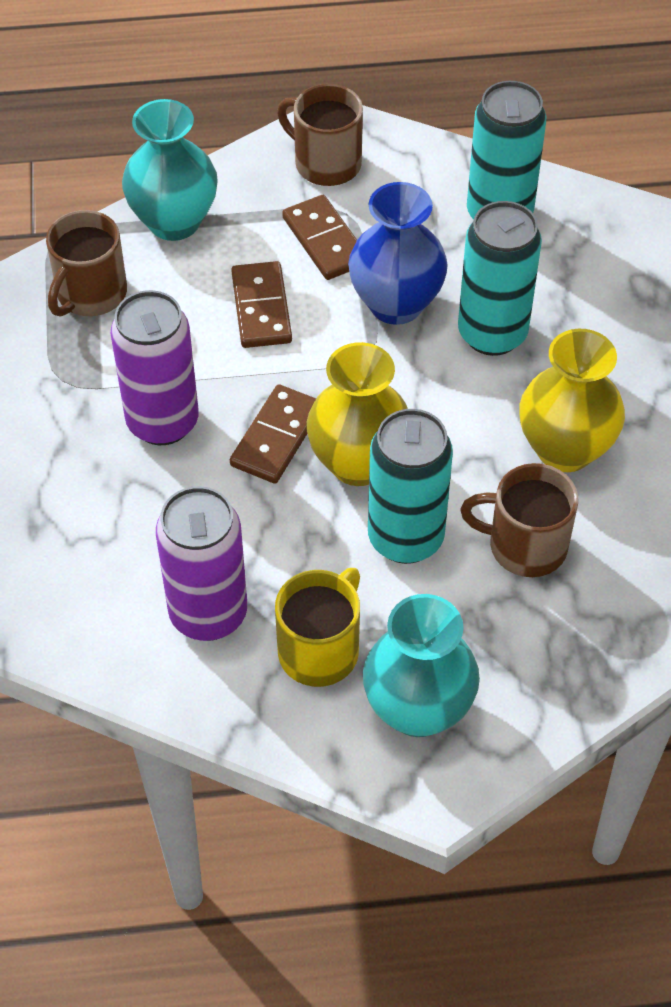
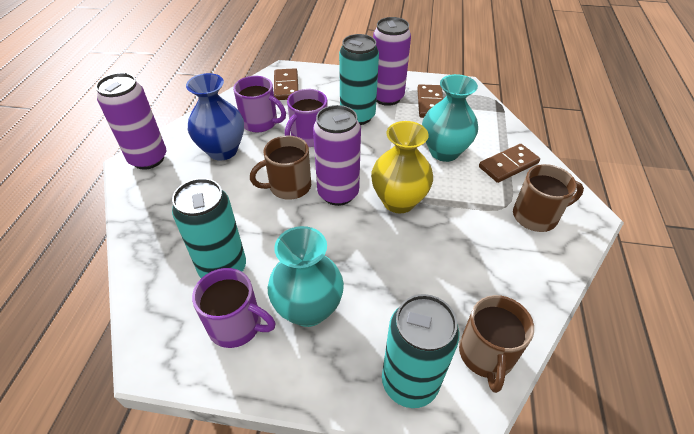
purple can: 2 -> 3
purple mug: 0 -> 3
yellow mug: 1 -> 0
yellow vase: 2 -> 1

